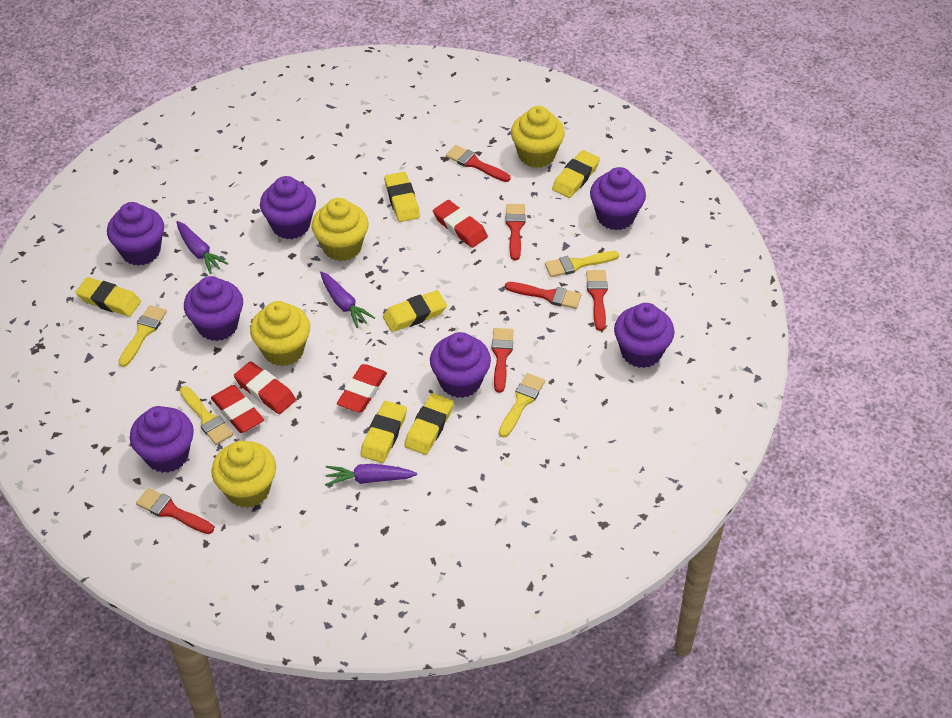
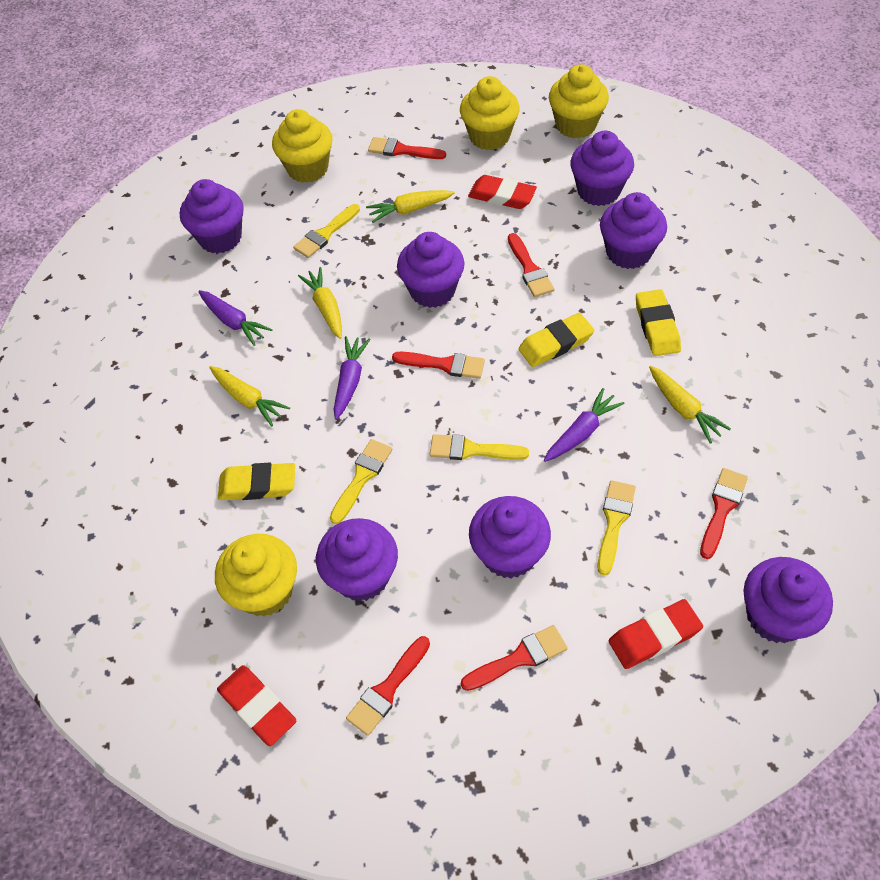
red eraser: 4 -> 3
yellow carrot: 0 -> 4
yellow eraser: 6 -> 3

